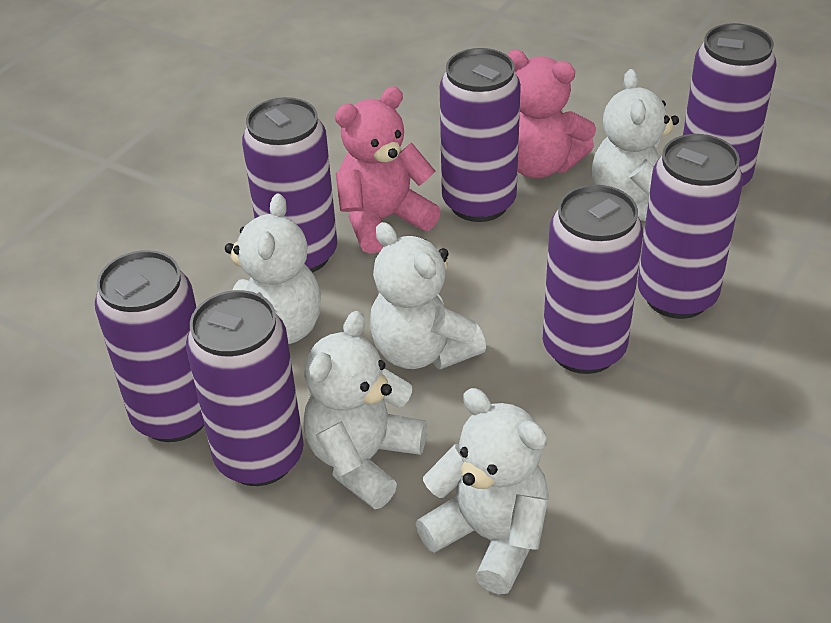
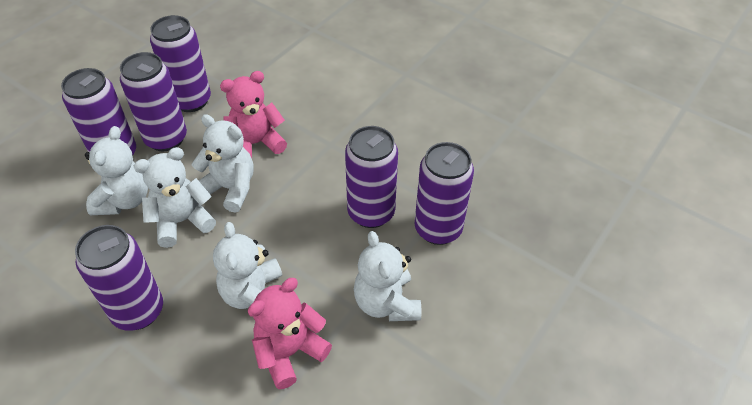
purple can: 7 -> 6

